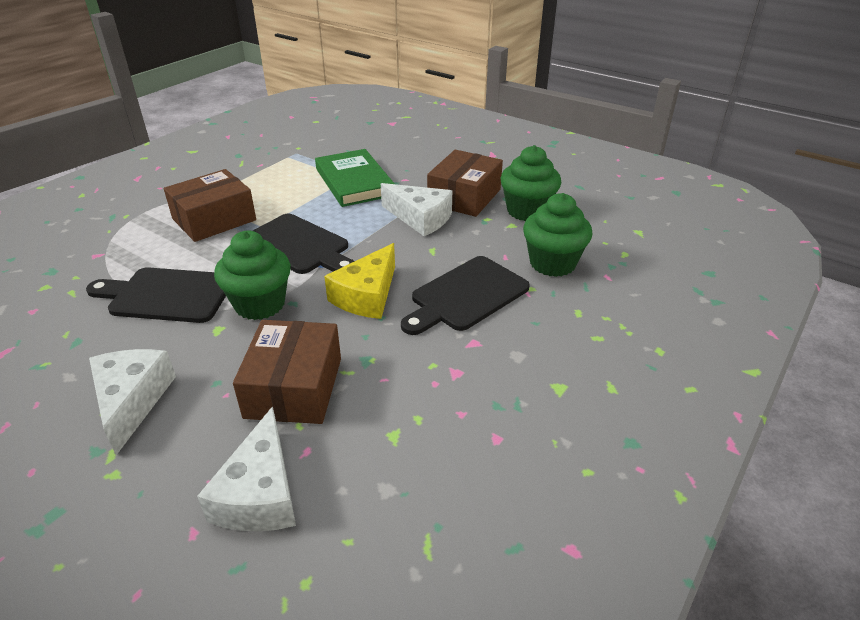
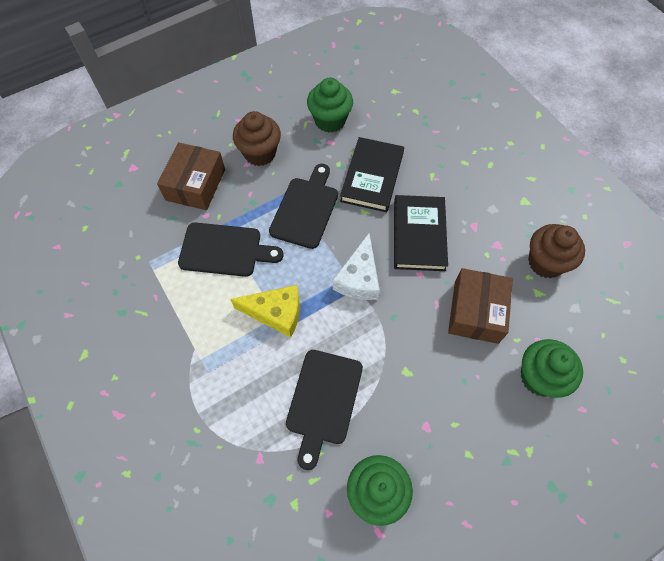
black book: 0 -> 2
brown box: 3 -> 2
brown cupcake: 0 -> 2
green book: 1 -> 0
white cheese: 3 -> 1

